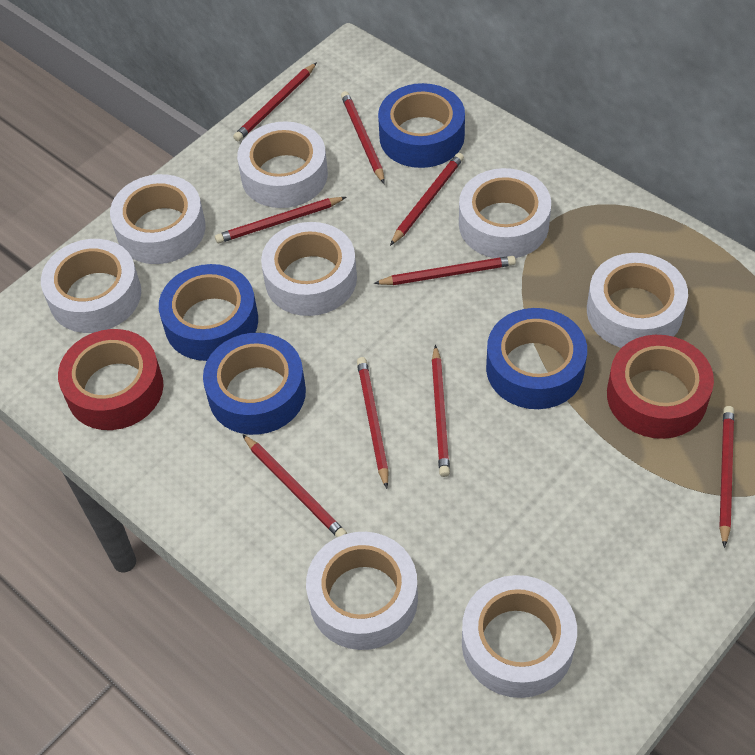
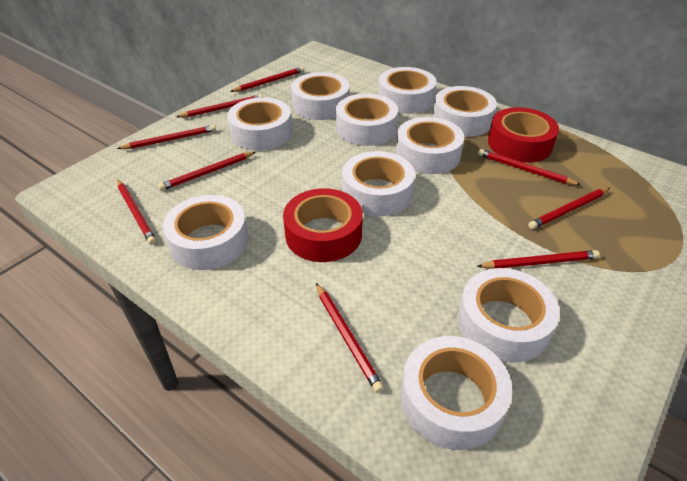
blue tape: 4 -> 0
white tape: 8 -> 10

